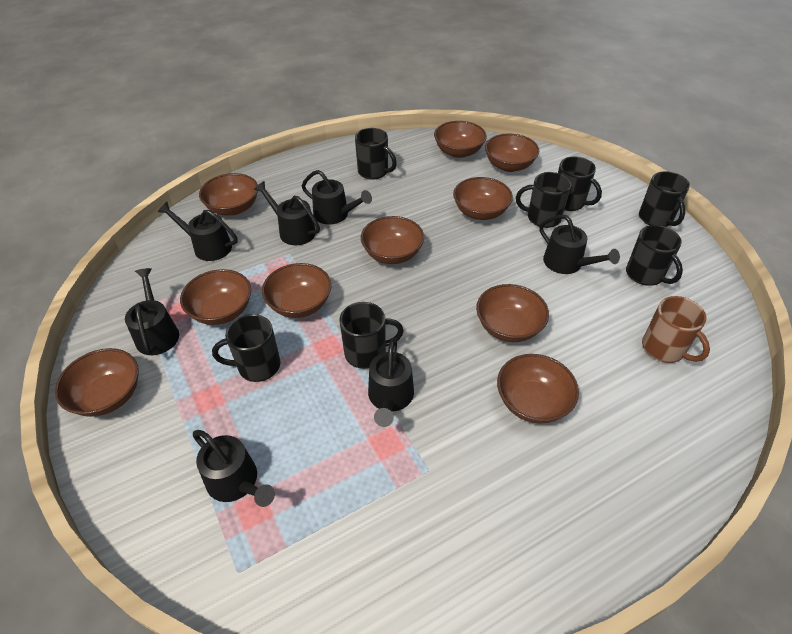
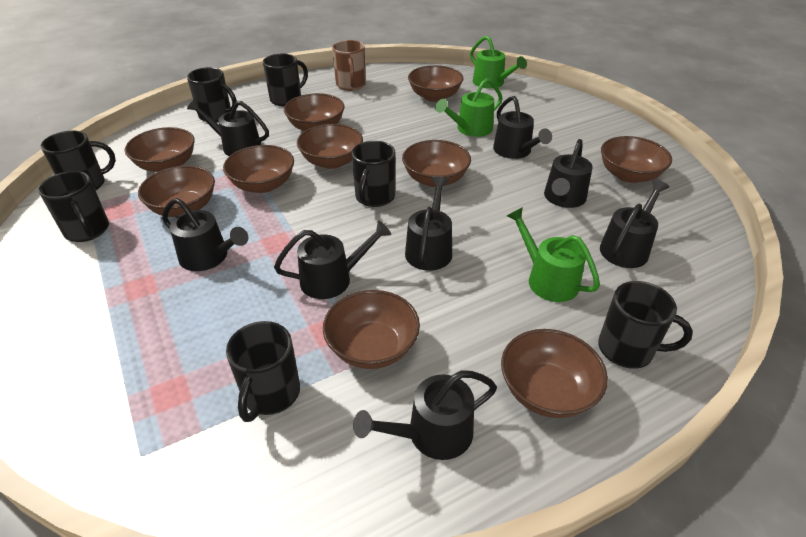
black watering can: 7 -> 8
green watering can: 0 -> 3

